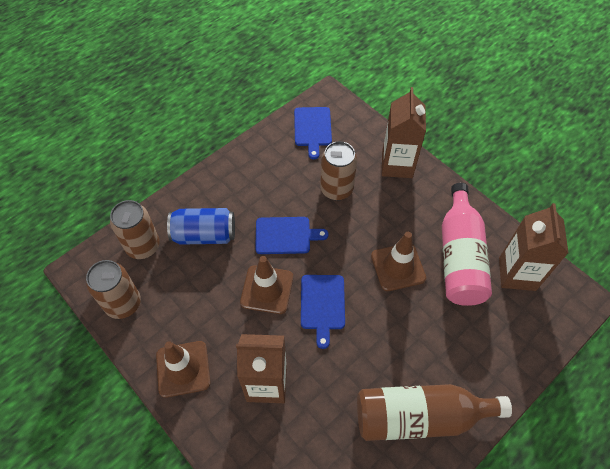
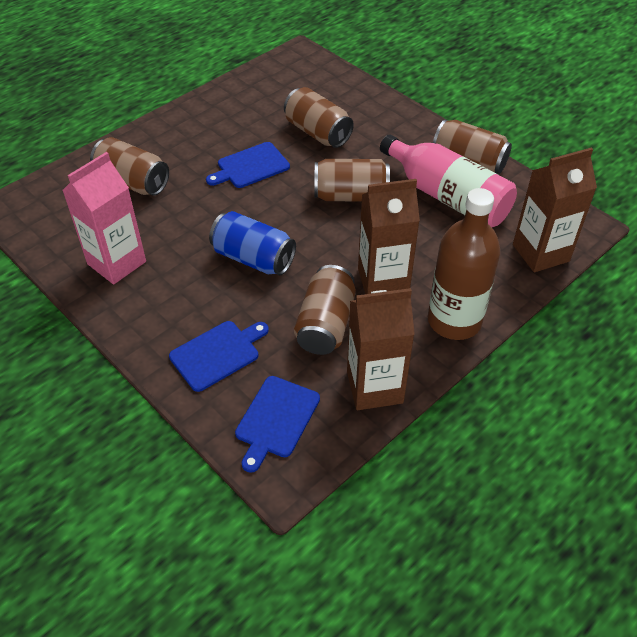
brown can: 3 -> 5
brown traffic cone: 3 -> 0
pink carton: 0 -> 1

